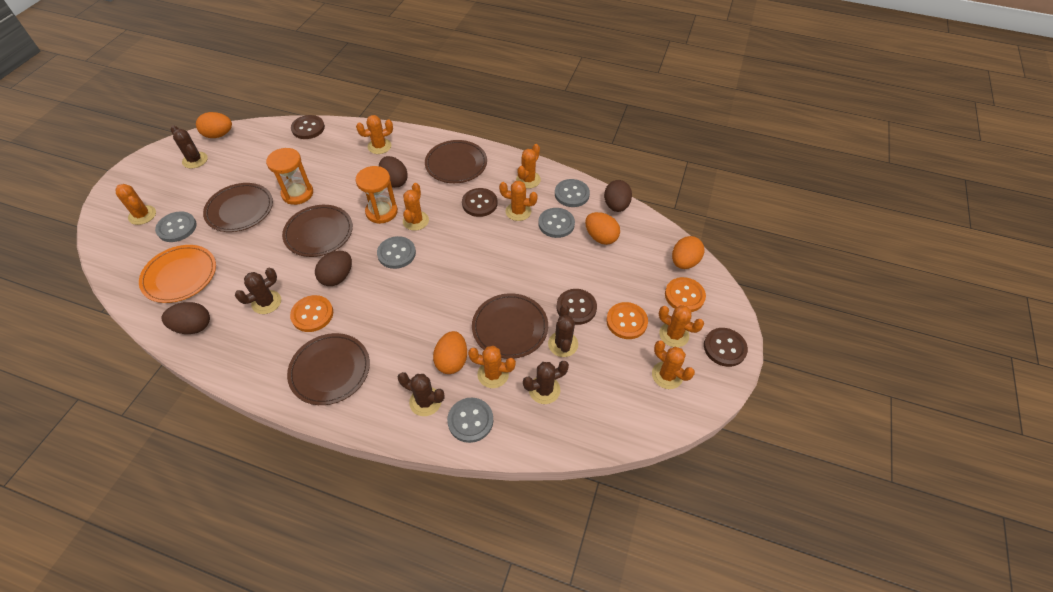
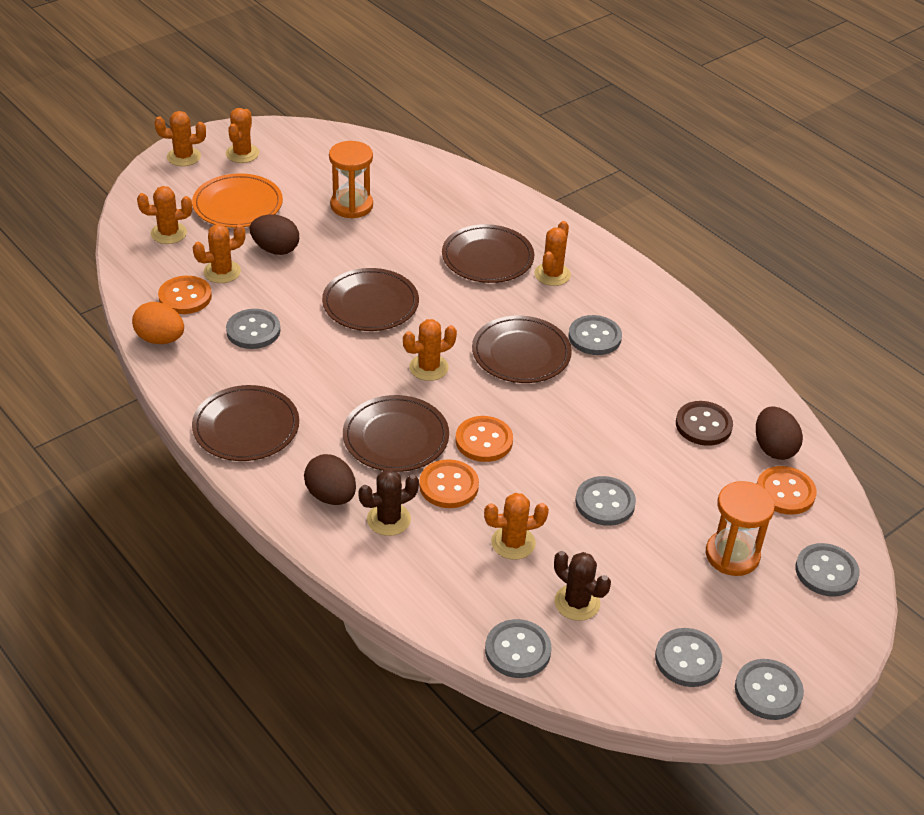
brown button: 4 -> 1
brown cactus: 5 -> 2
brown egg: 4 -> 3
grey button: 5 -> 7
orange button: 3 -> 4
orange cactus: 8 -> 7
orange egg: 4 -> 1

